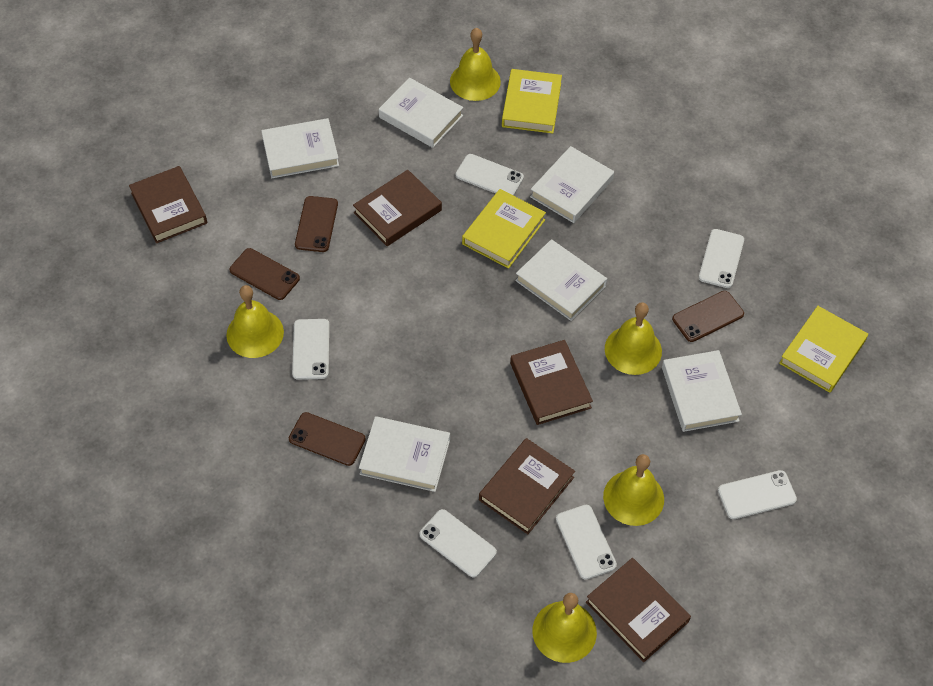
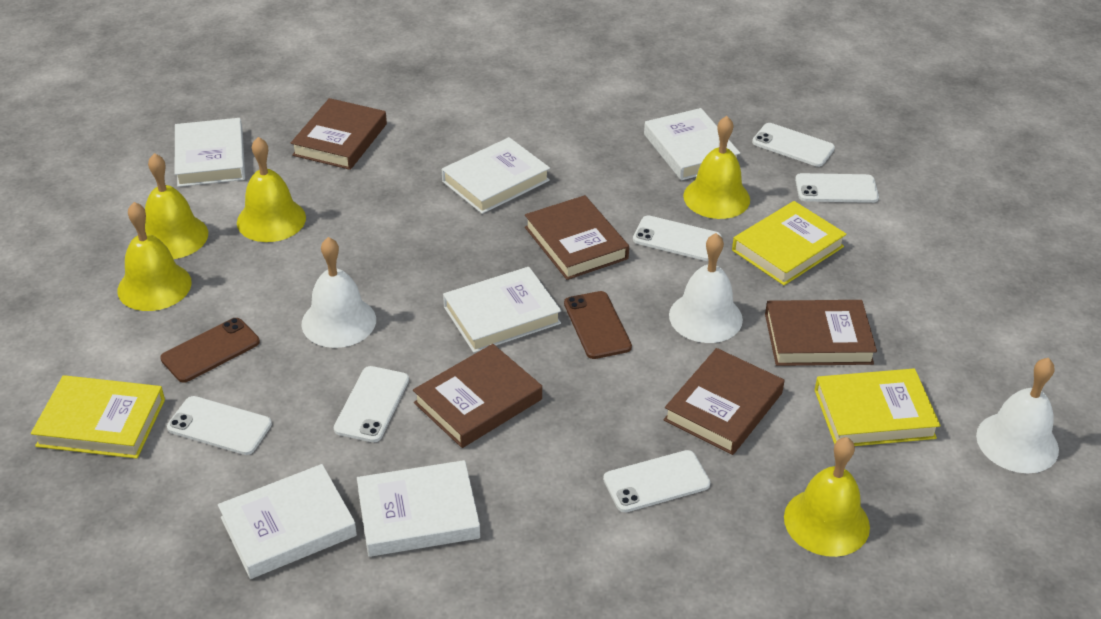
brown phone: 4 -> 2
white bell: 0 -> 3

